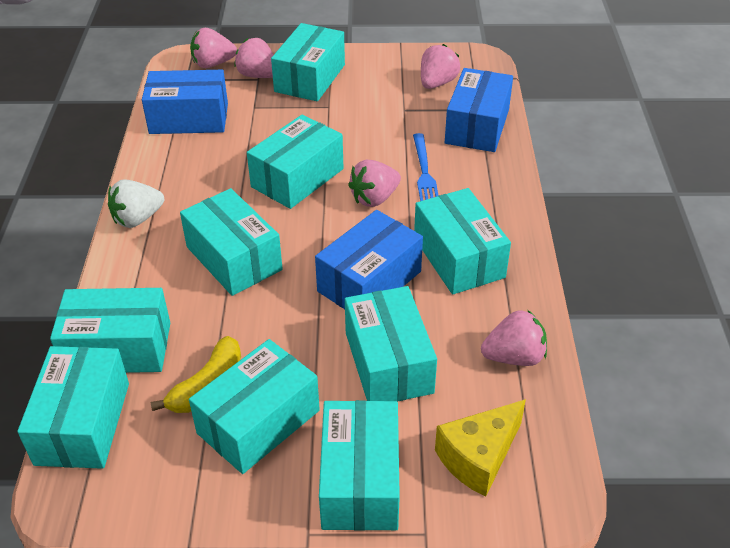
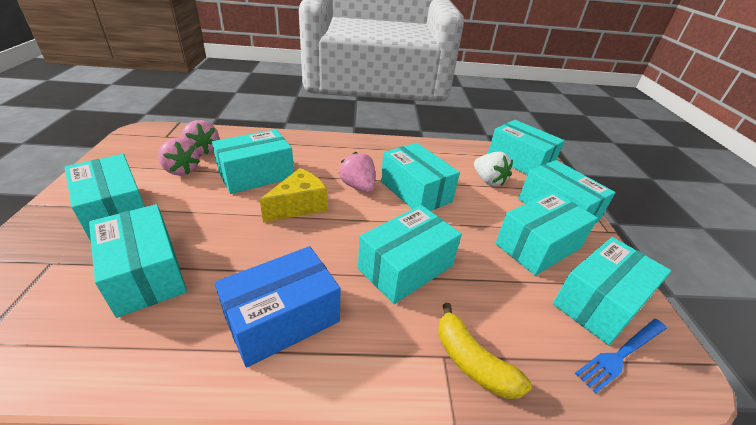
blue box: 3 -> 1
pink strawberry: 5 -> 3

